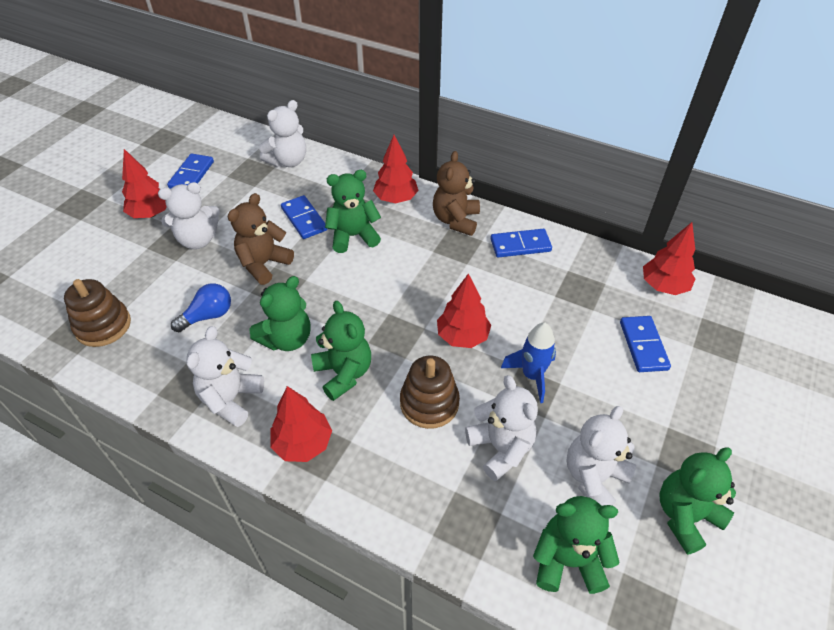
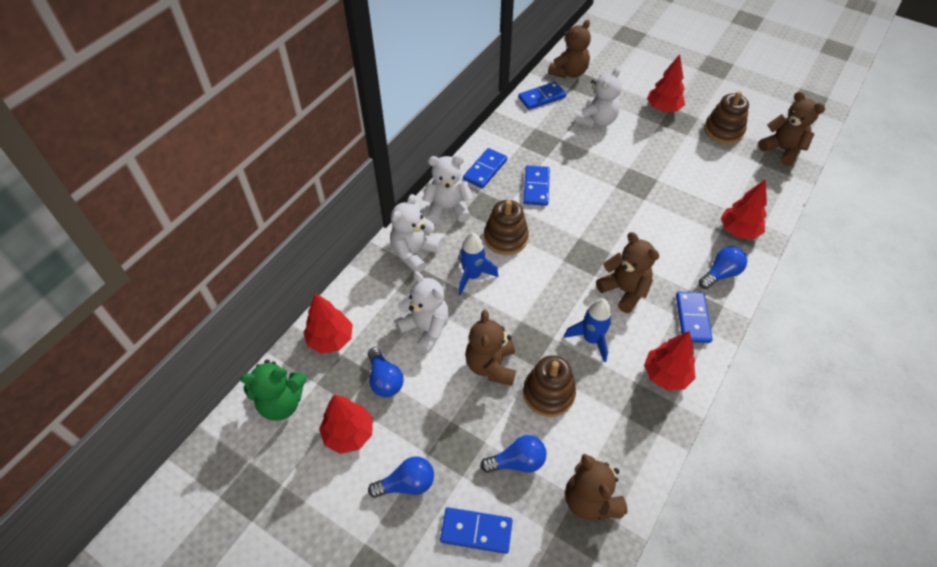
blue domino: 4 -> 5
blue light bulb: 1 -> 4
blue rocket: 1 -> 2
brown stacking toy: 2 -> 3
brown teddy bear: 2 -> 5
green teddy bear: 5 -> 1
white teddy bear: 5 -> 4

